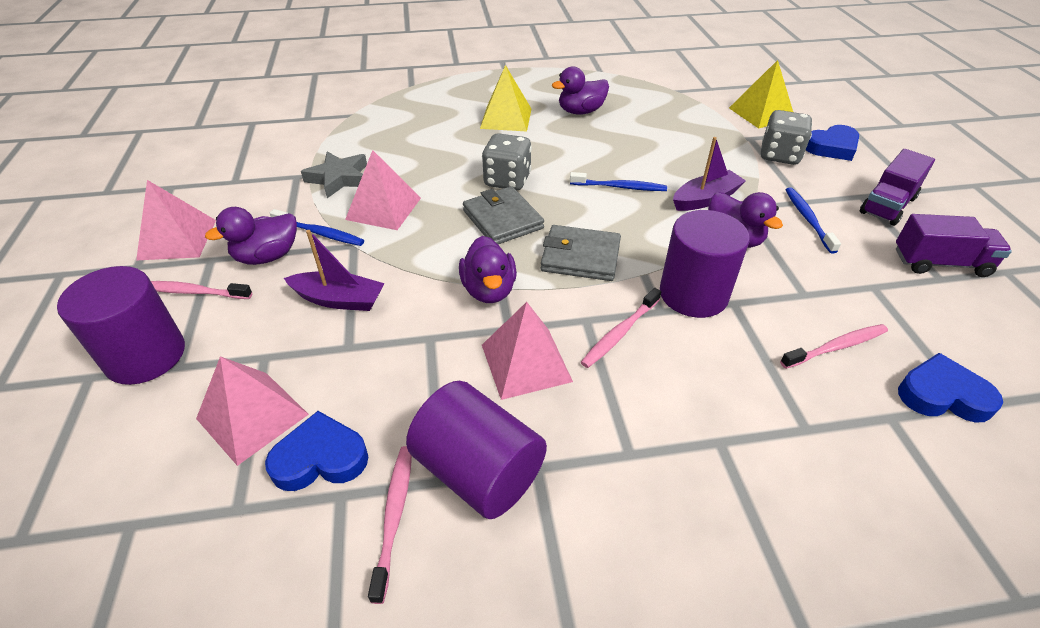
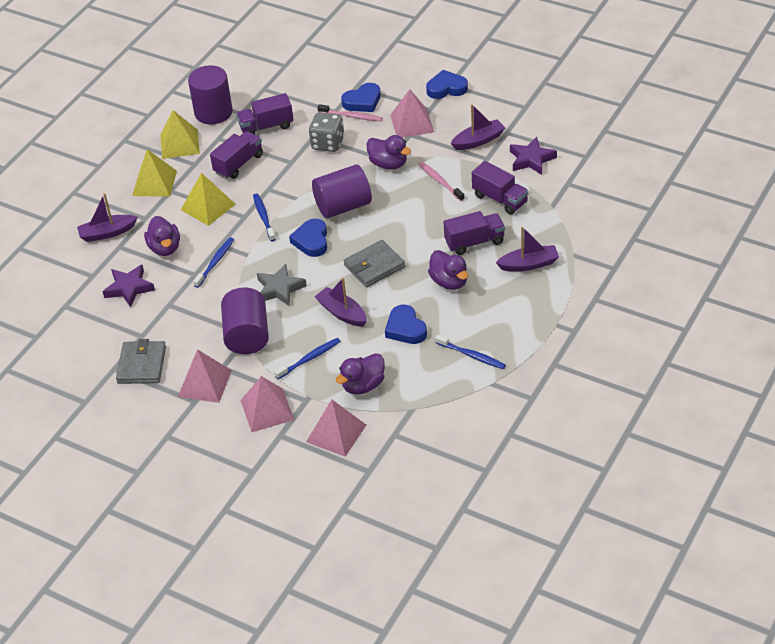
blue heart: 3 -> 4
blue toothbrush: 3 -> 4
grey dice: 2 -> 1
pink toothbrush: 4 -> 2
purple boat: 2 -> 4
purple star: 0 -> 2
purple truck: 2 -> 4
yellow pyramid: 2 -> 3

